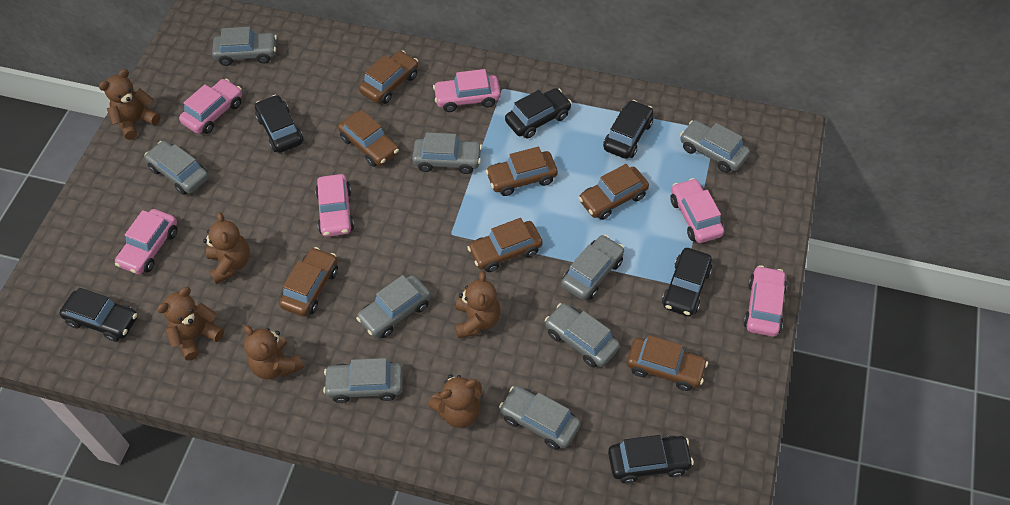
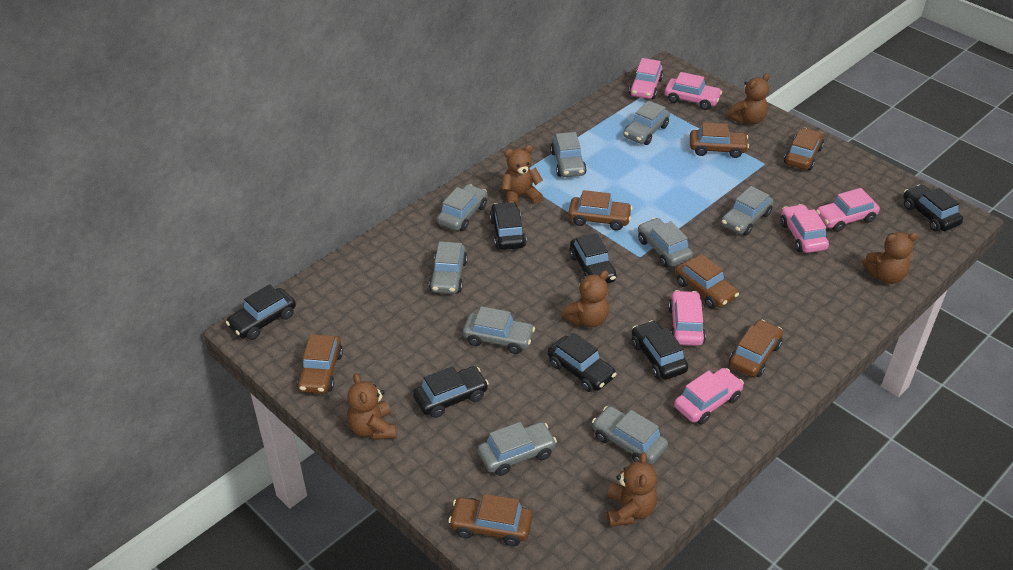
black car: 6 -> 7

